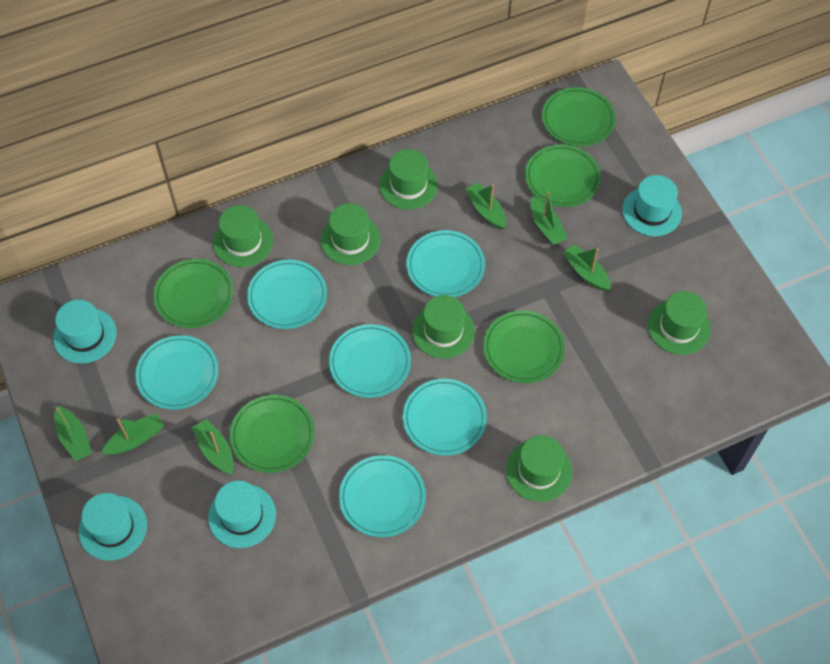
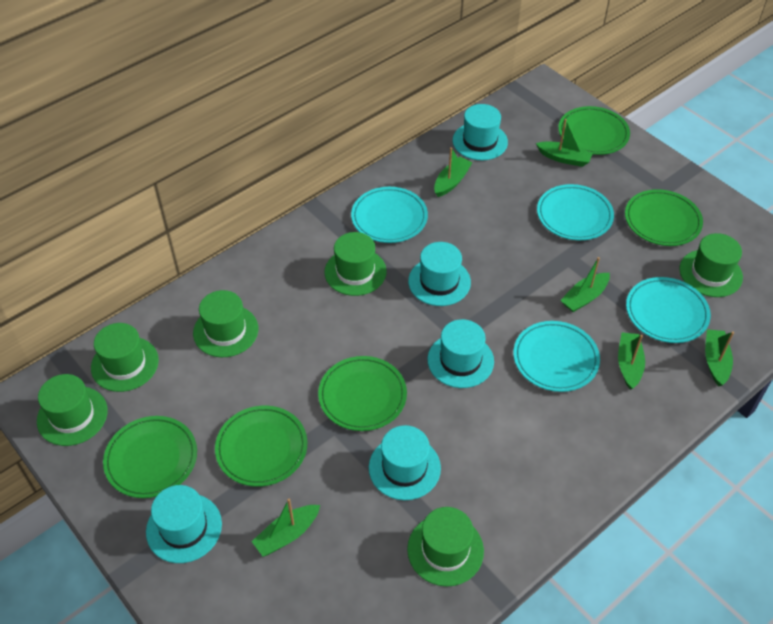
turquoise hat: 4 -> 5
turquoise plate: 6 -> 4

